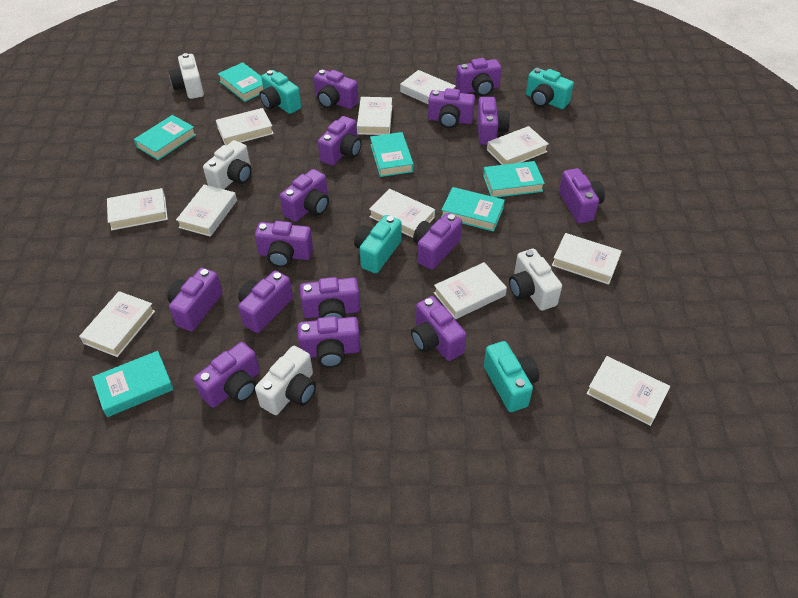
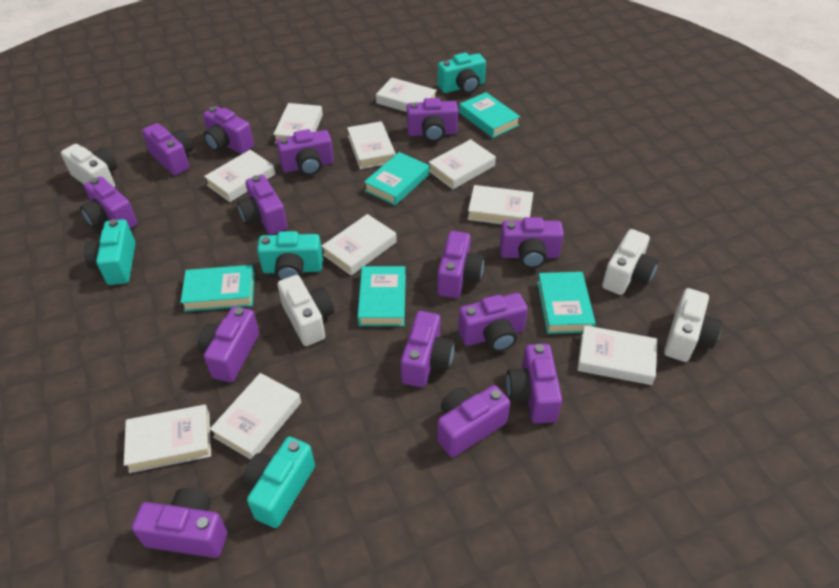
purple camera: 15 -> 14
turquoise book: 6 -> 5
white book: 11 -> 10

